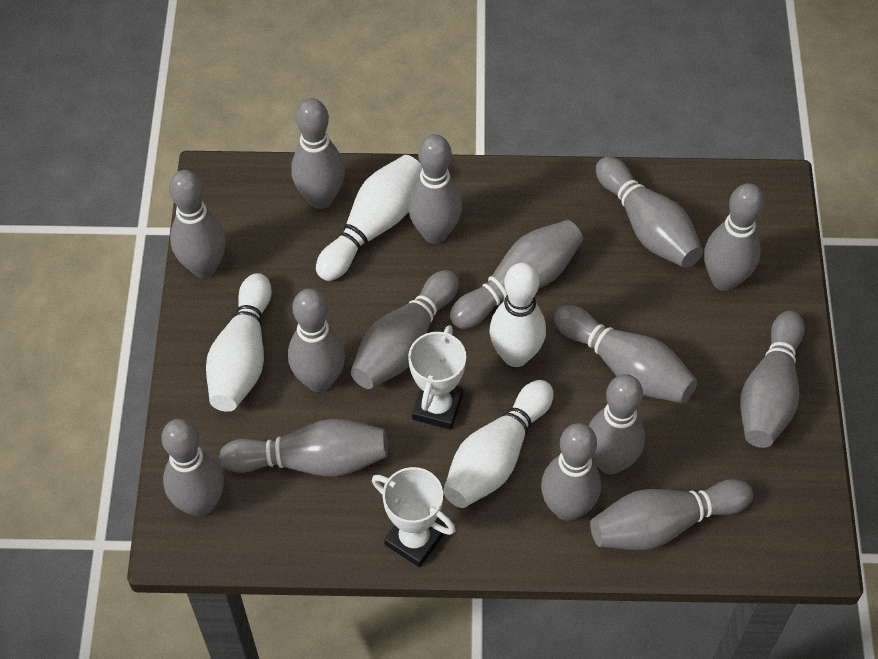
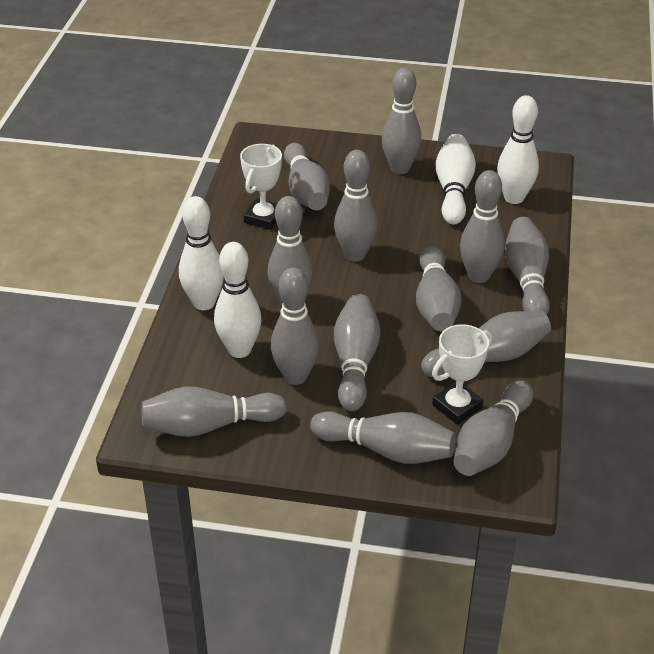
grey bowling pin: 15 -> 13

